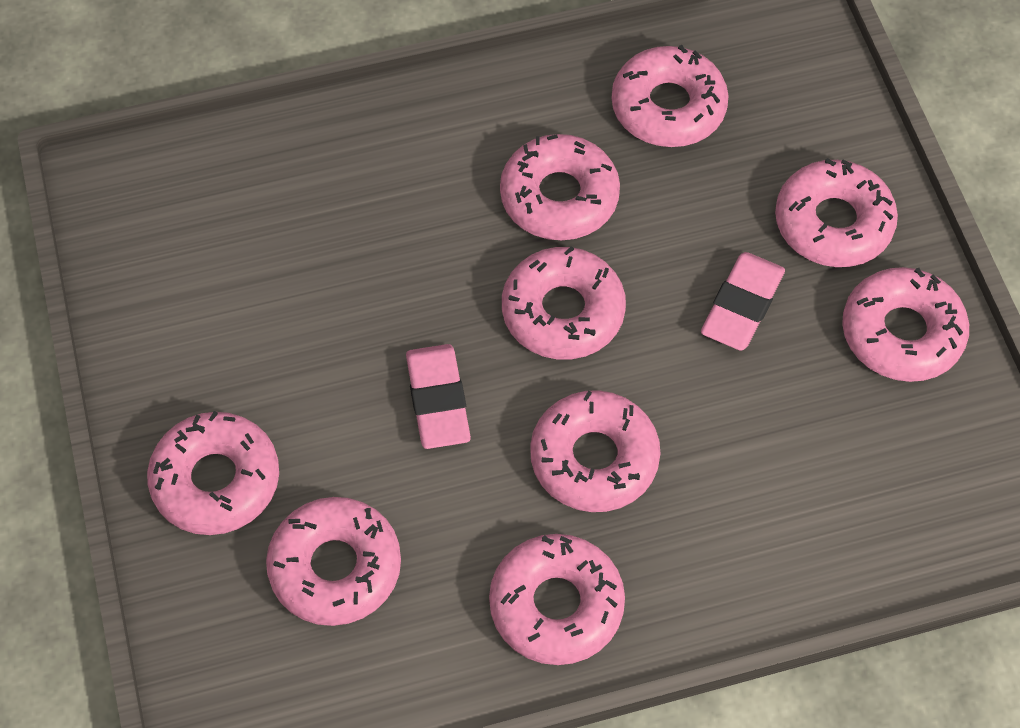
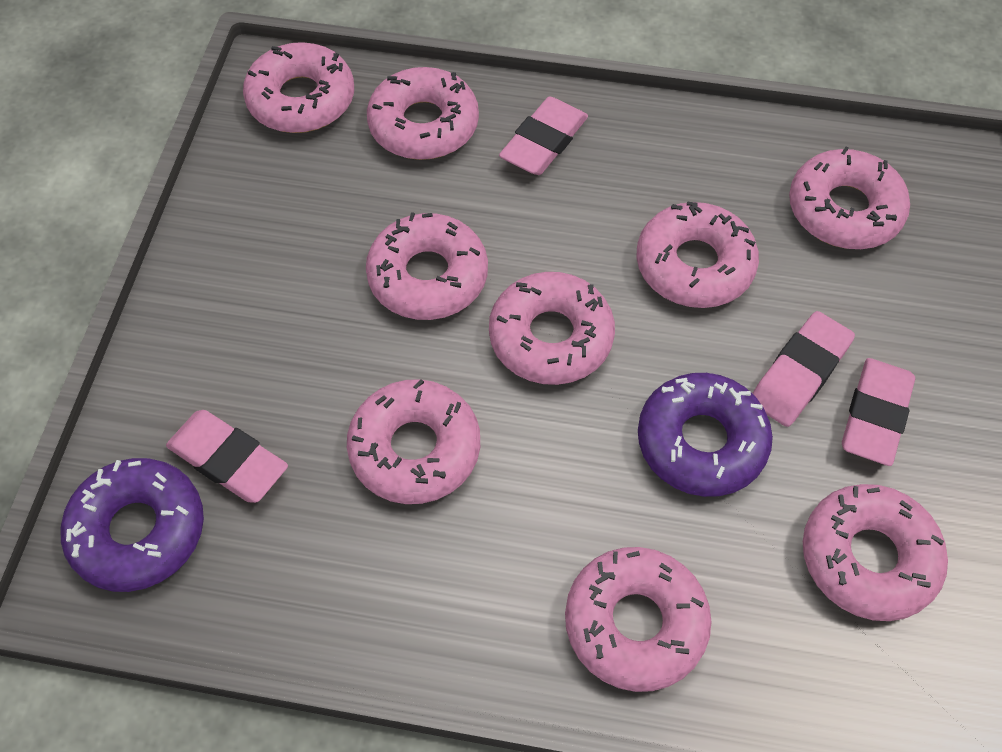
pink eraser: 2 -> 4
purple donut: 0 -> 2

